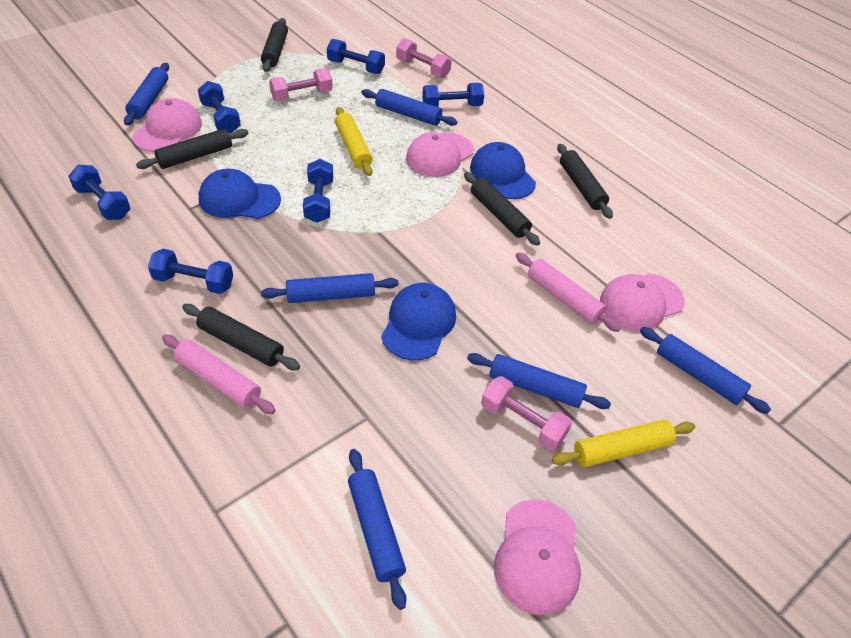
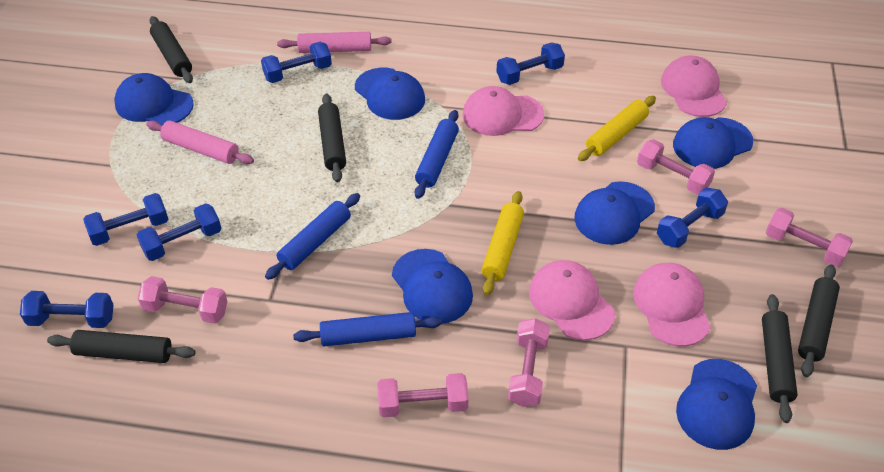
blue cap: 3 -> 6
blue rolling pin: 6 -> 3
pink dumbbell: 3 -> 5

